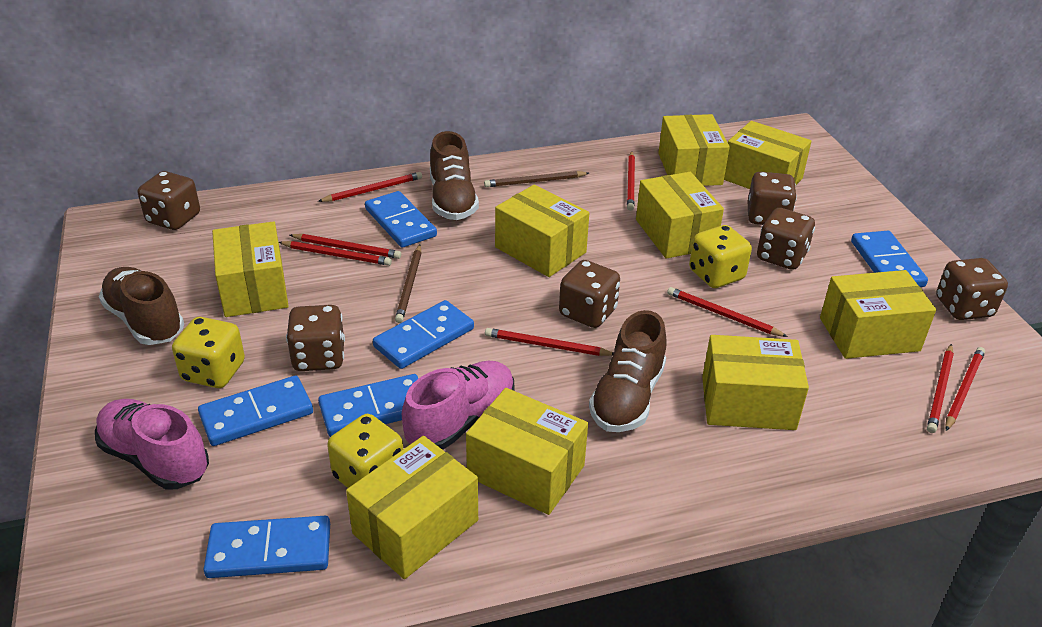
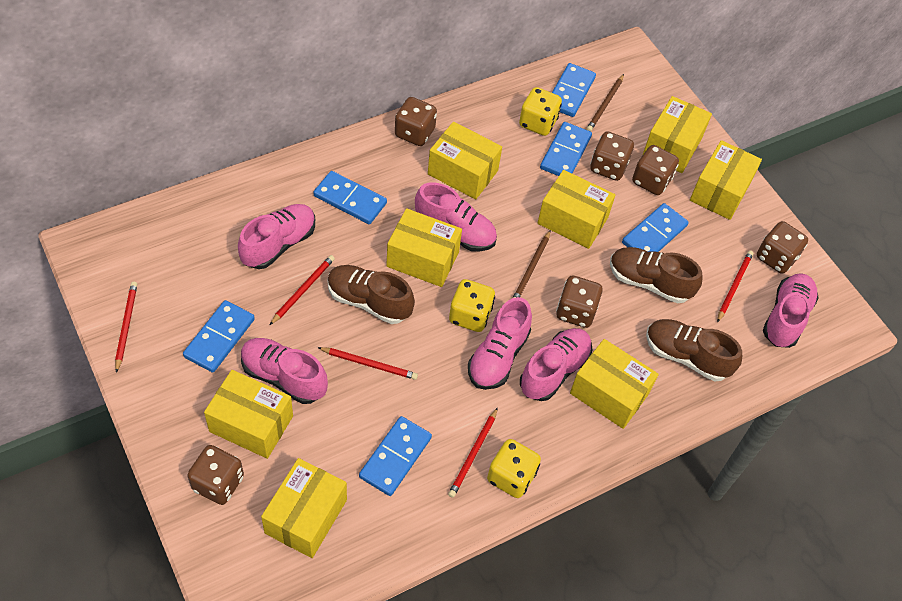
pink shoe: 2 -> 6
red pencil: 8 -> 5
yellow box: 9 -> 8

